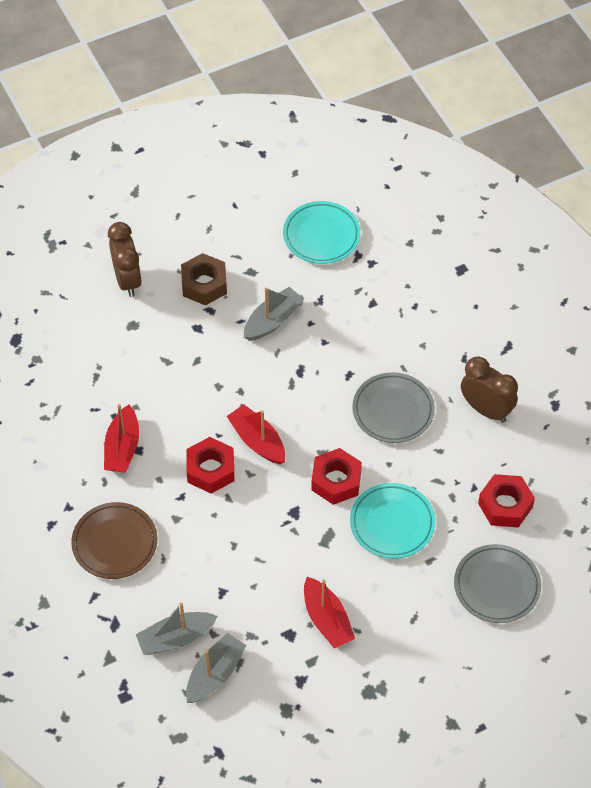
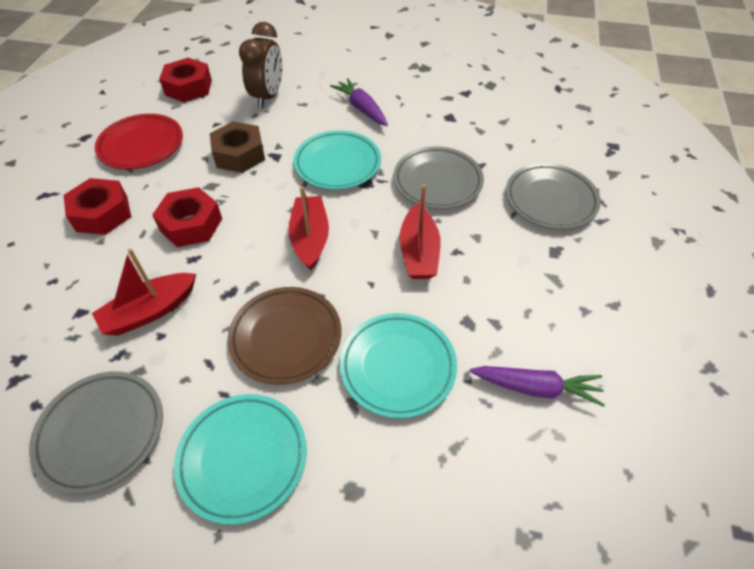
brown clock: 2 -> 1
grey boat: 3 -> 0
grey plate: 2 -> 3
purple carrot: 0 -> 2
red plate: 0 -> 1
turquoise plate: 2 -> 3

